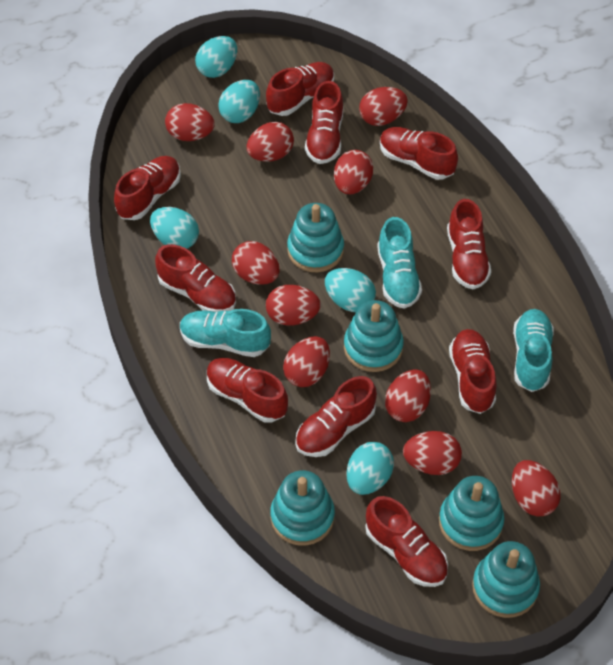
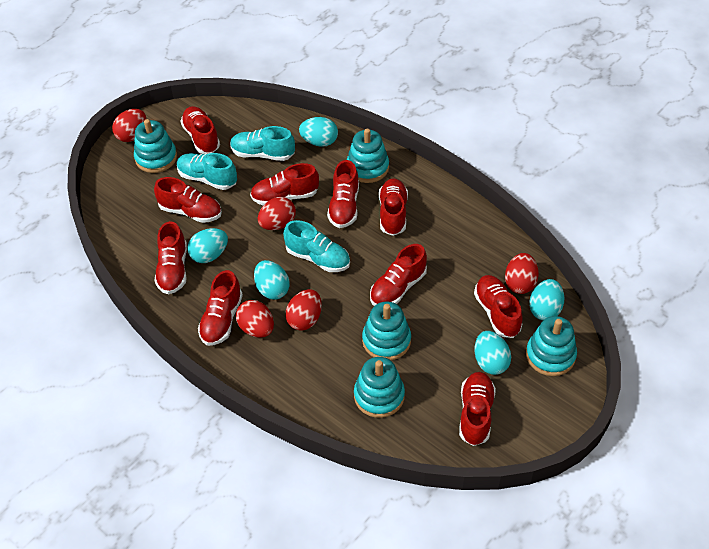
red egg: 10 -> 5

